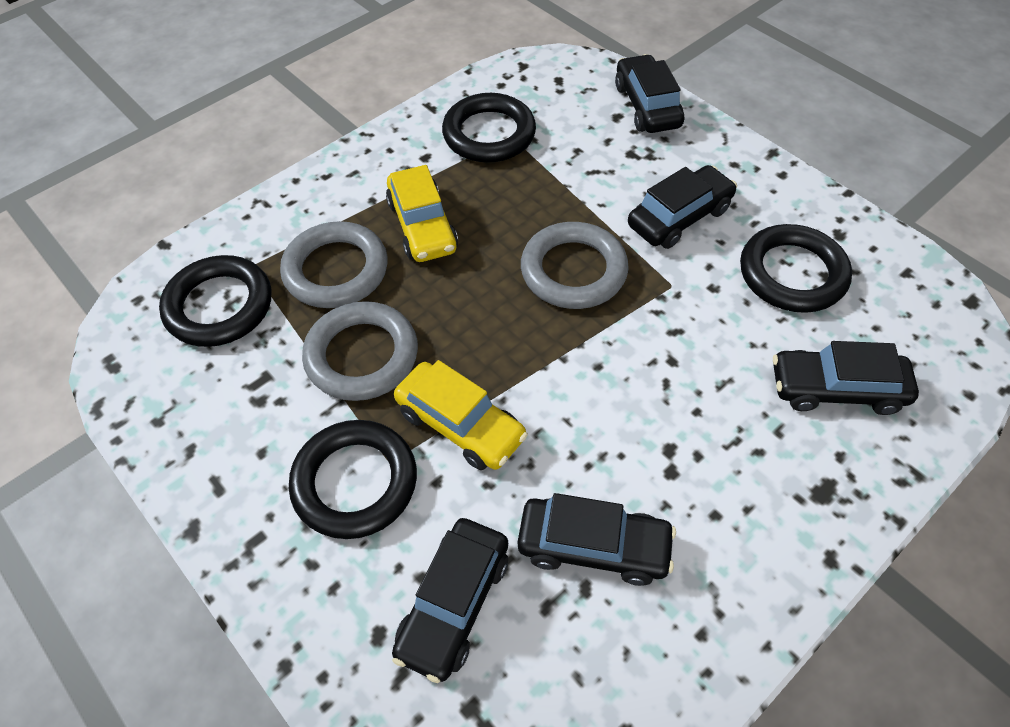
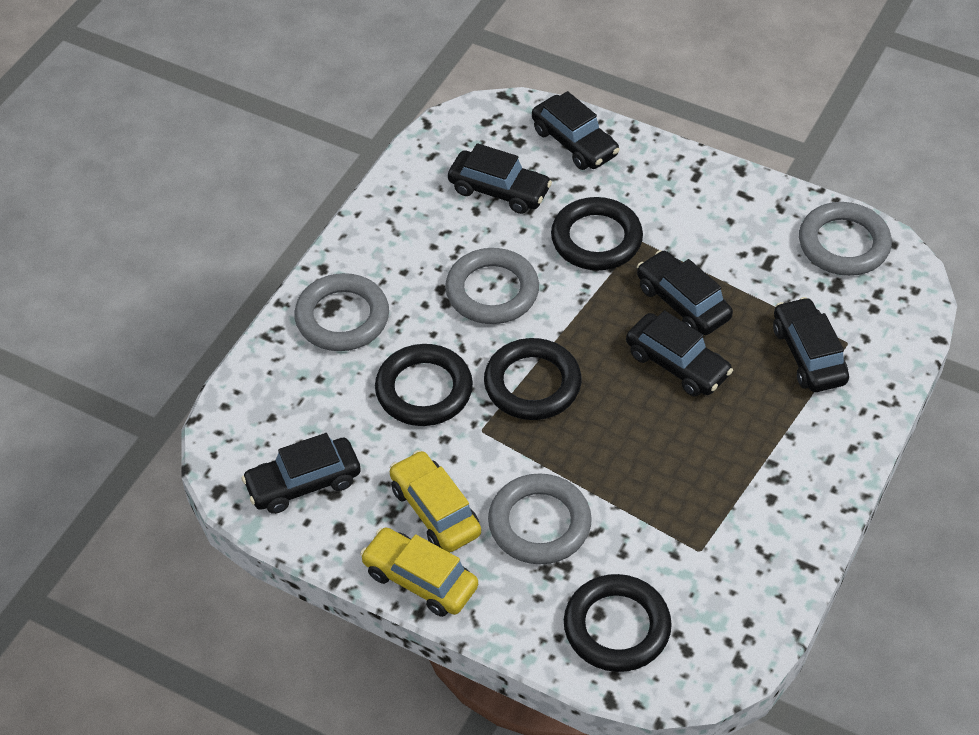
black car: 5 -> 6
grey ring: 3 -> 4

